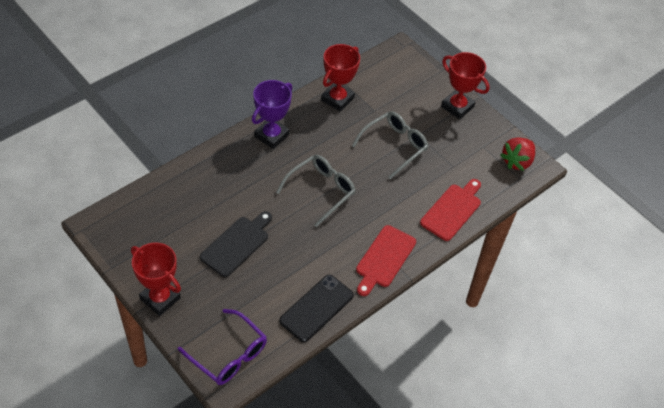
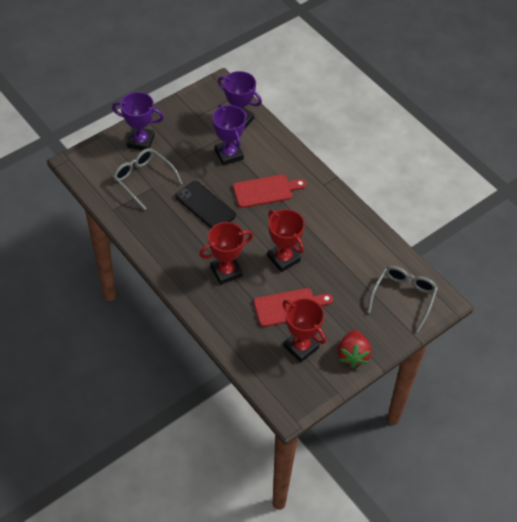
black cutting board: 1 -> 0
purple glasses: 1 -> 0
purple trophy: 1 -> 3

